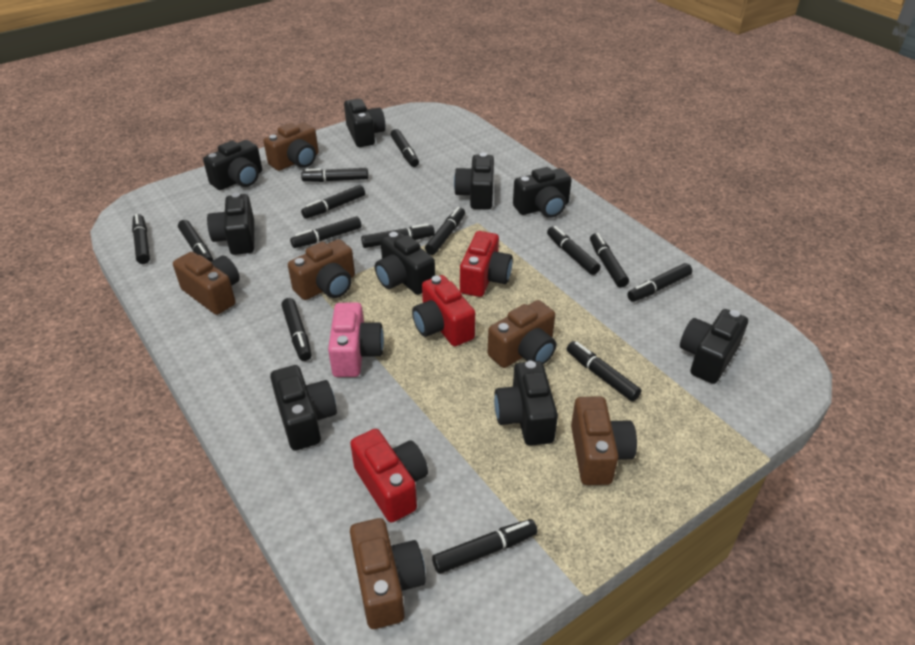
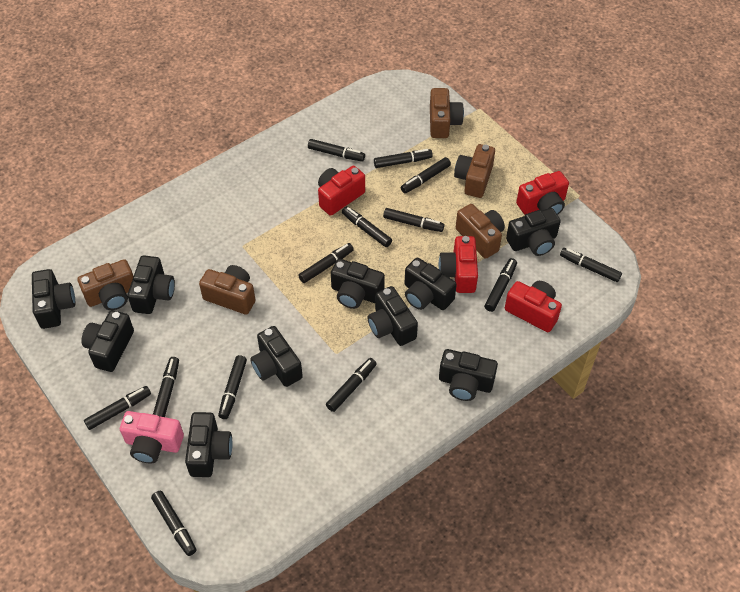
black camera: 9 -> 10
black marker: 14 -> 13
brown camera: 6 -> 5
red camera: 3 -> 4

